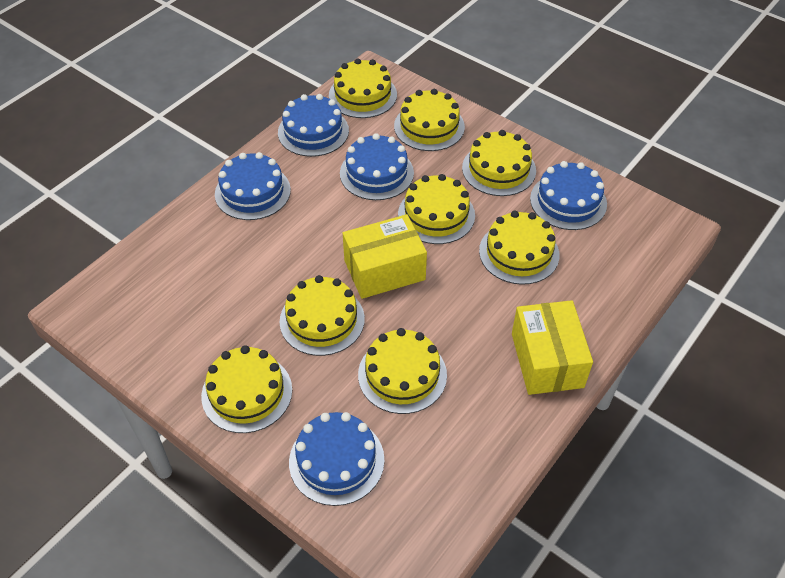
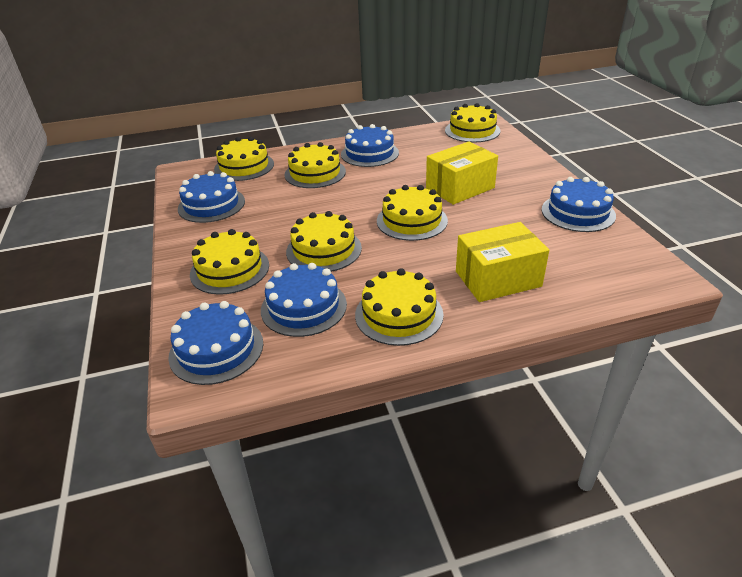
yellow cake: 8 -> 7

